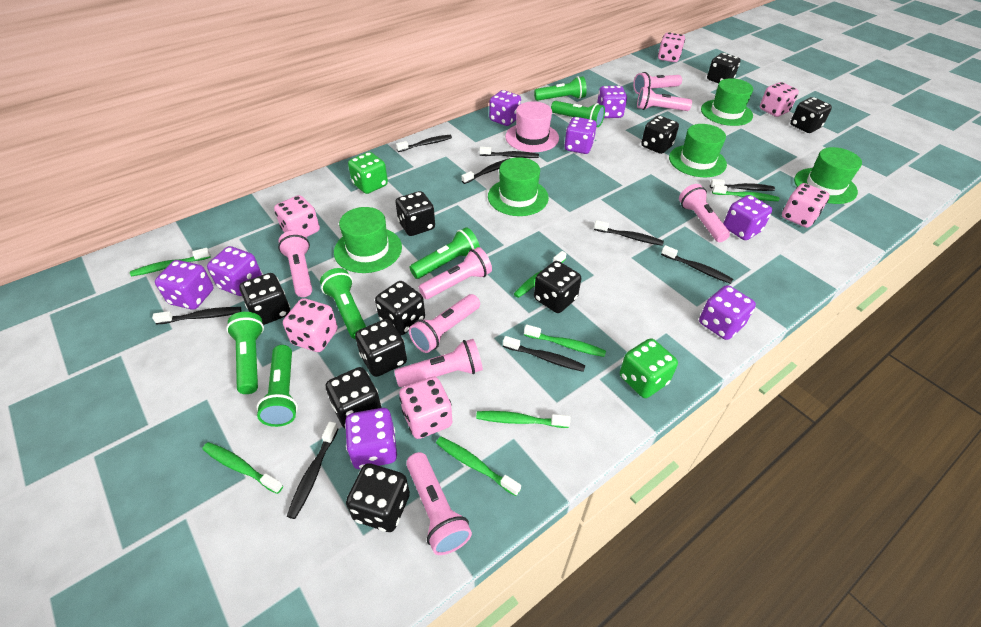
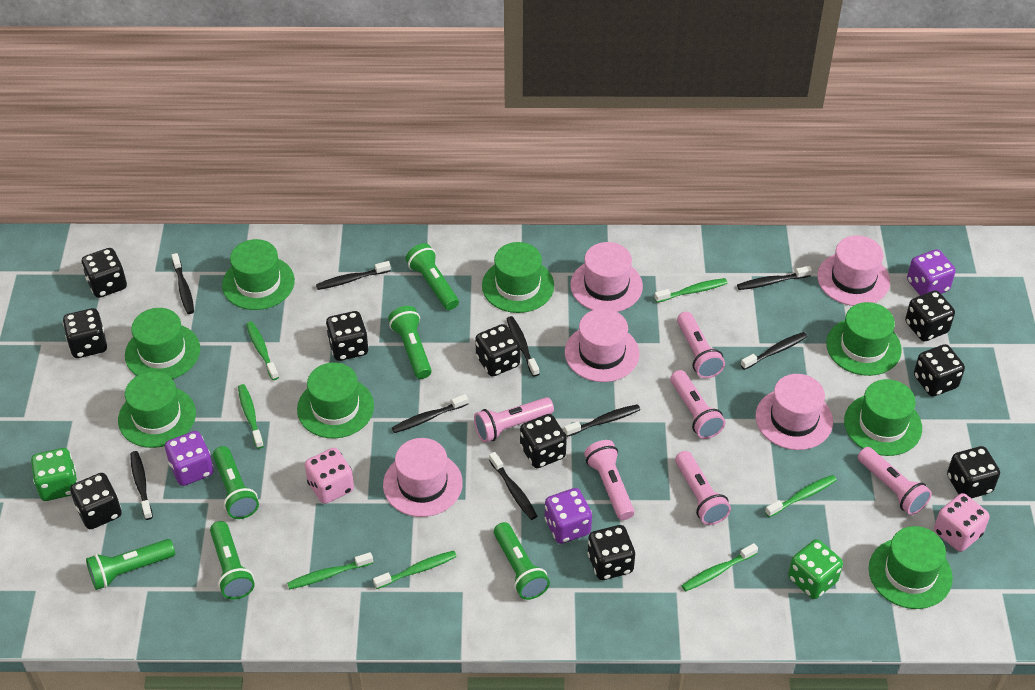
green hat: 5 -> 8
pink dice: 6 -> 2
pink flashlight: 8 -> 6
pink hat: 1 -> 5
purple dice: 8 -> 3

